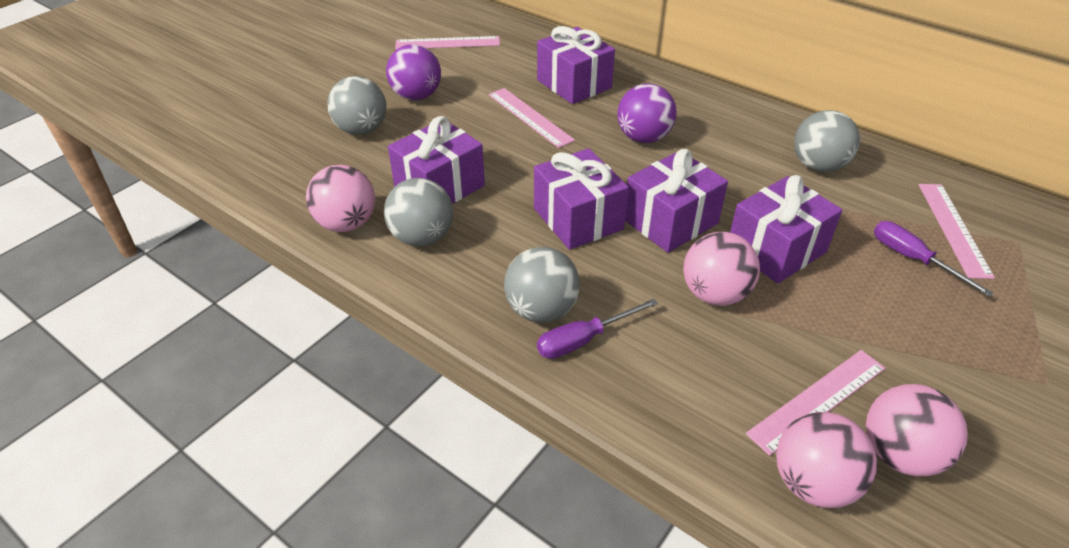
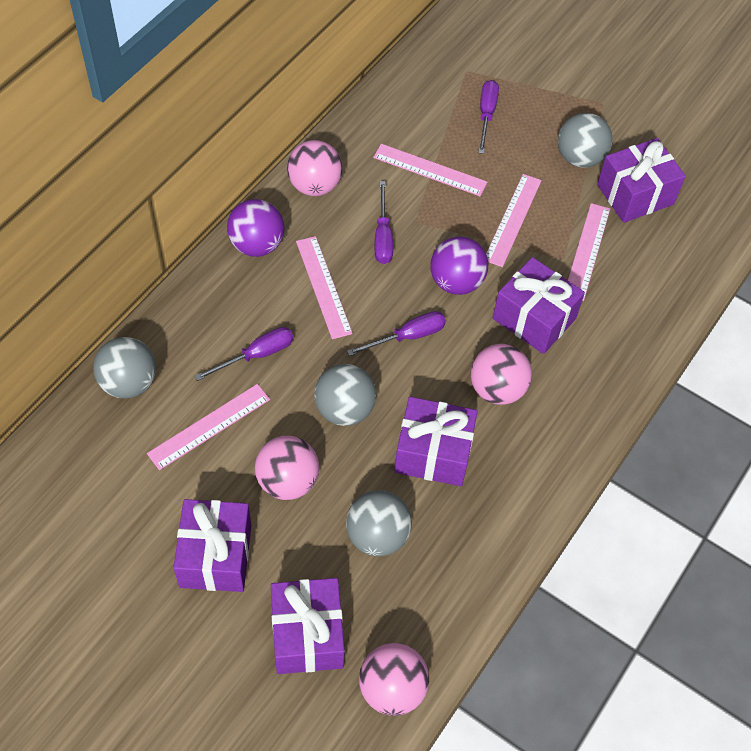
pink ruler: 4 -> 5
purple screwdriver: 2 -> 4

